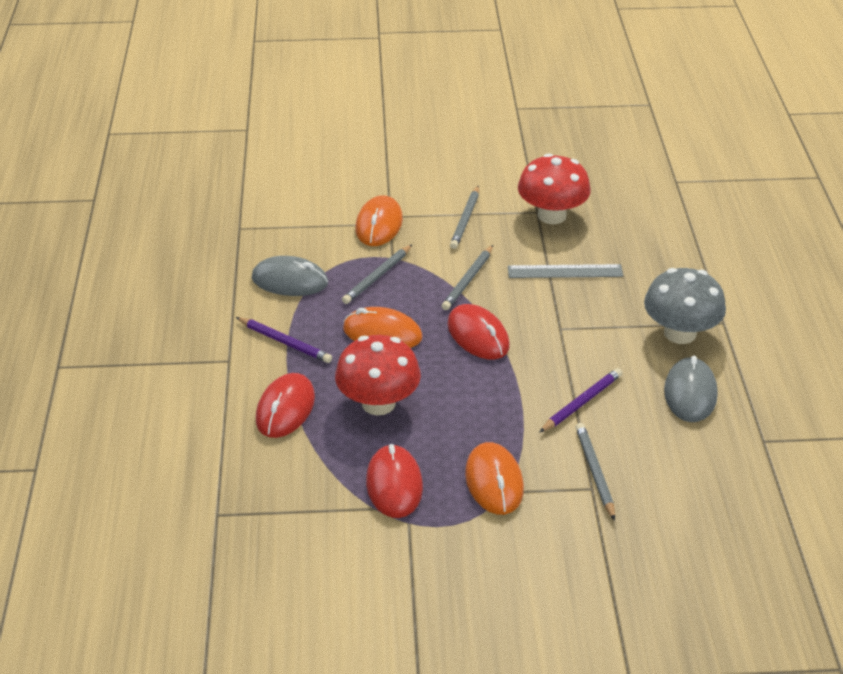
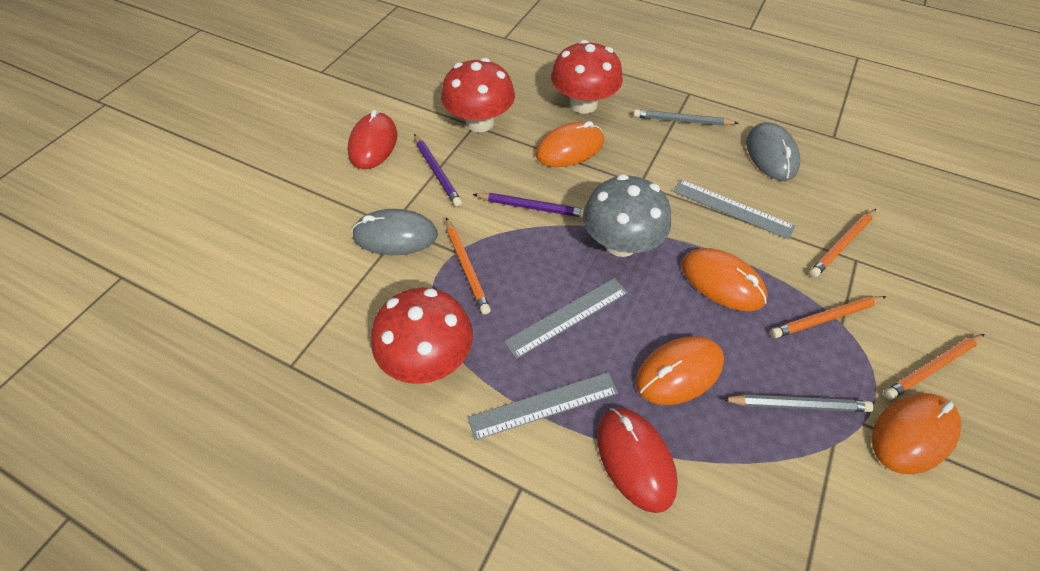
grey pencil: 4 -> 2
grey ruler: 1 -> 3
orange mouse: 3 -> 4
orange pencil: 0 -> 4
red mouse: 3 -> 2
red mushroom: 2 -> 3

